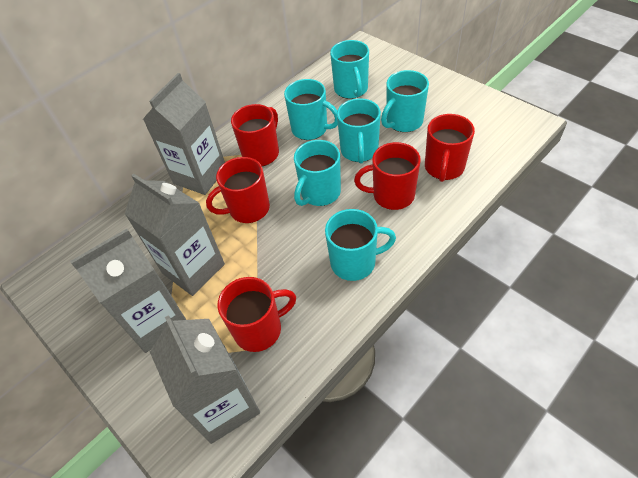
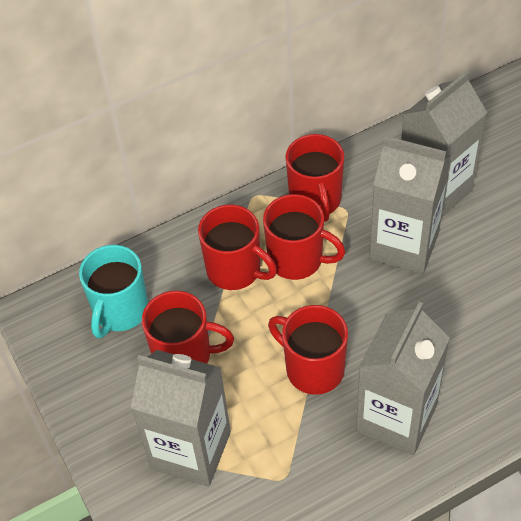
turquoise mug: 6 -> 1

